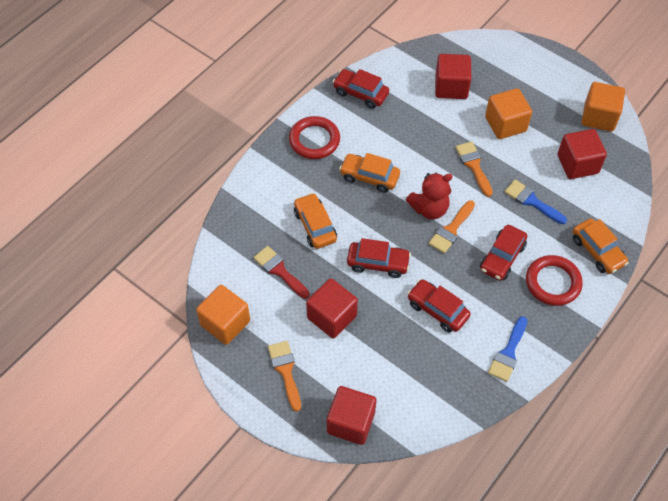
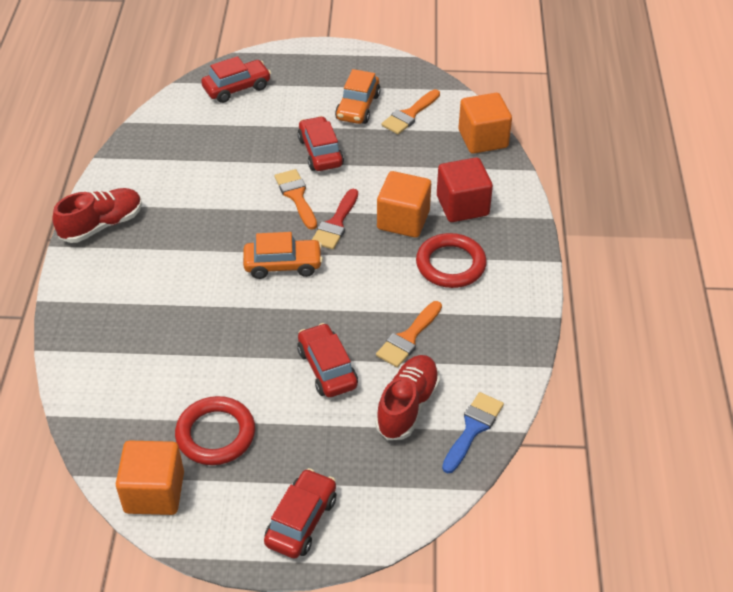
blue brush: 2 -> 1
orange car: 3 -> 2
red cube: 4 -> 1
red shoe: 0 -> 2
red teddy bear: 1 -> 0

